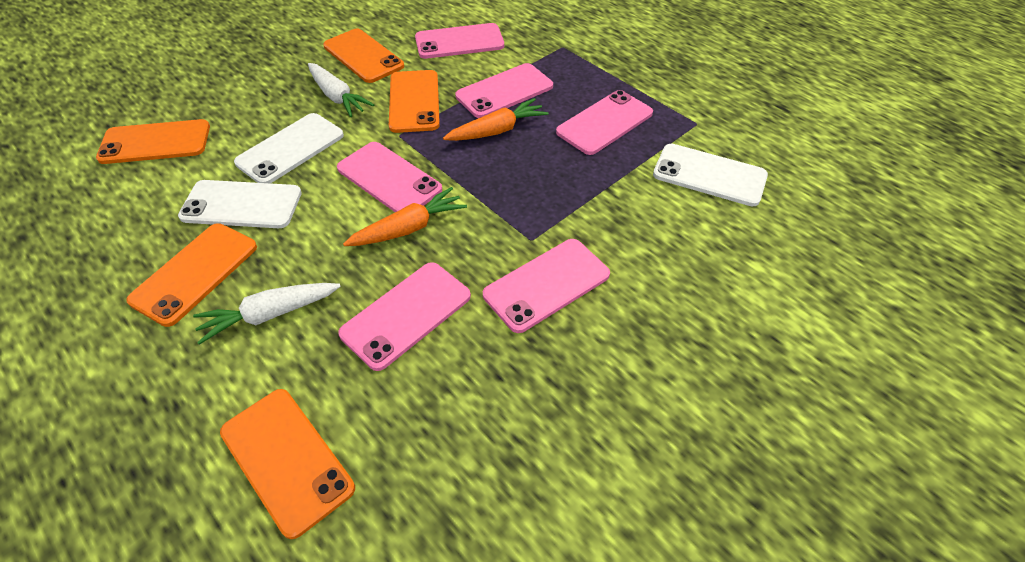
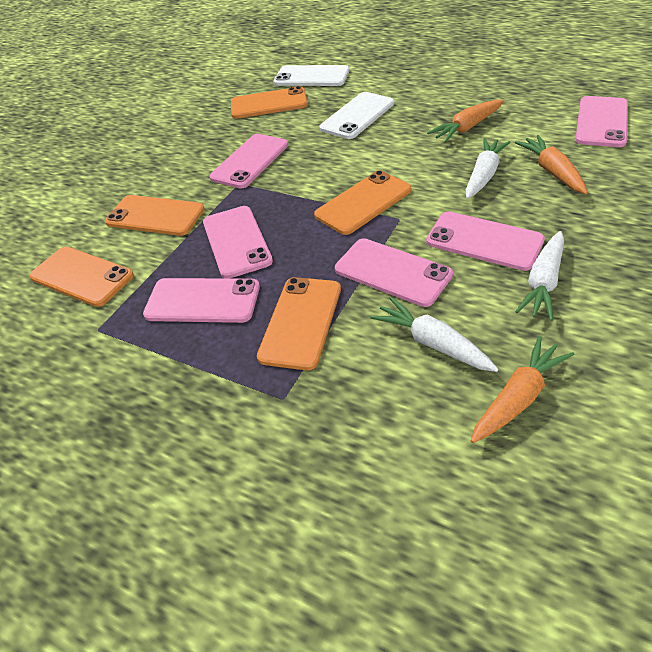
orange carrot: 2 -> 3
white carrot: 2 -> 3
white phone: 3 -> 2

